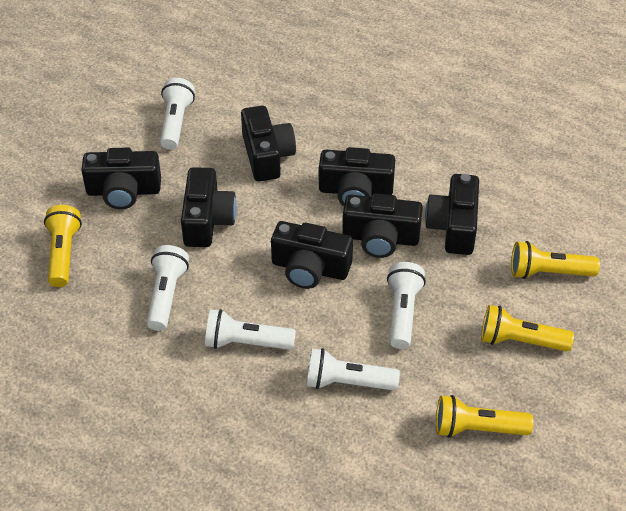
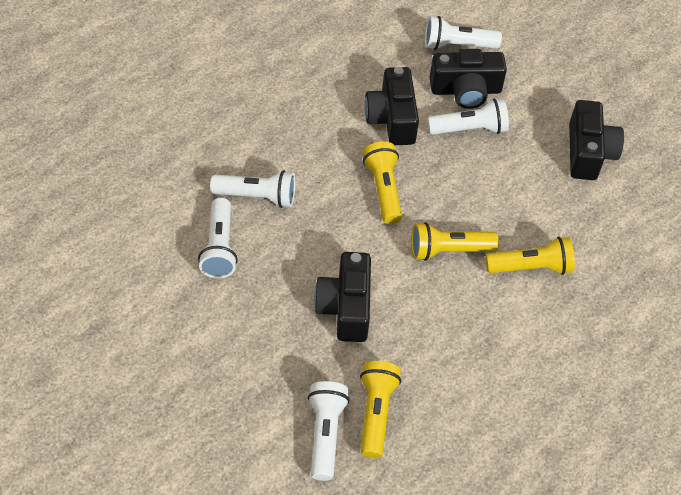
black camera: 7 -> 4

